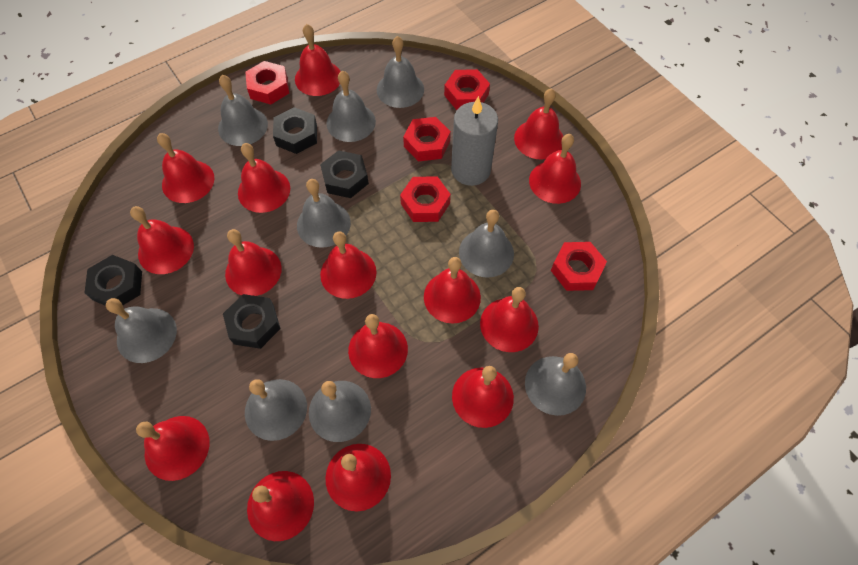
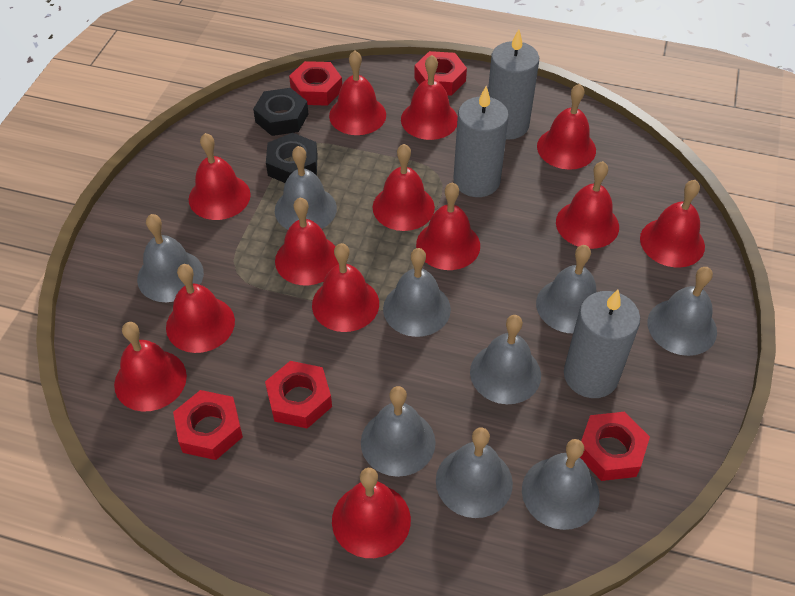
black nut: 4 -> 2
grey candle: 1 -> 3
red bell: 15 -> 13

